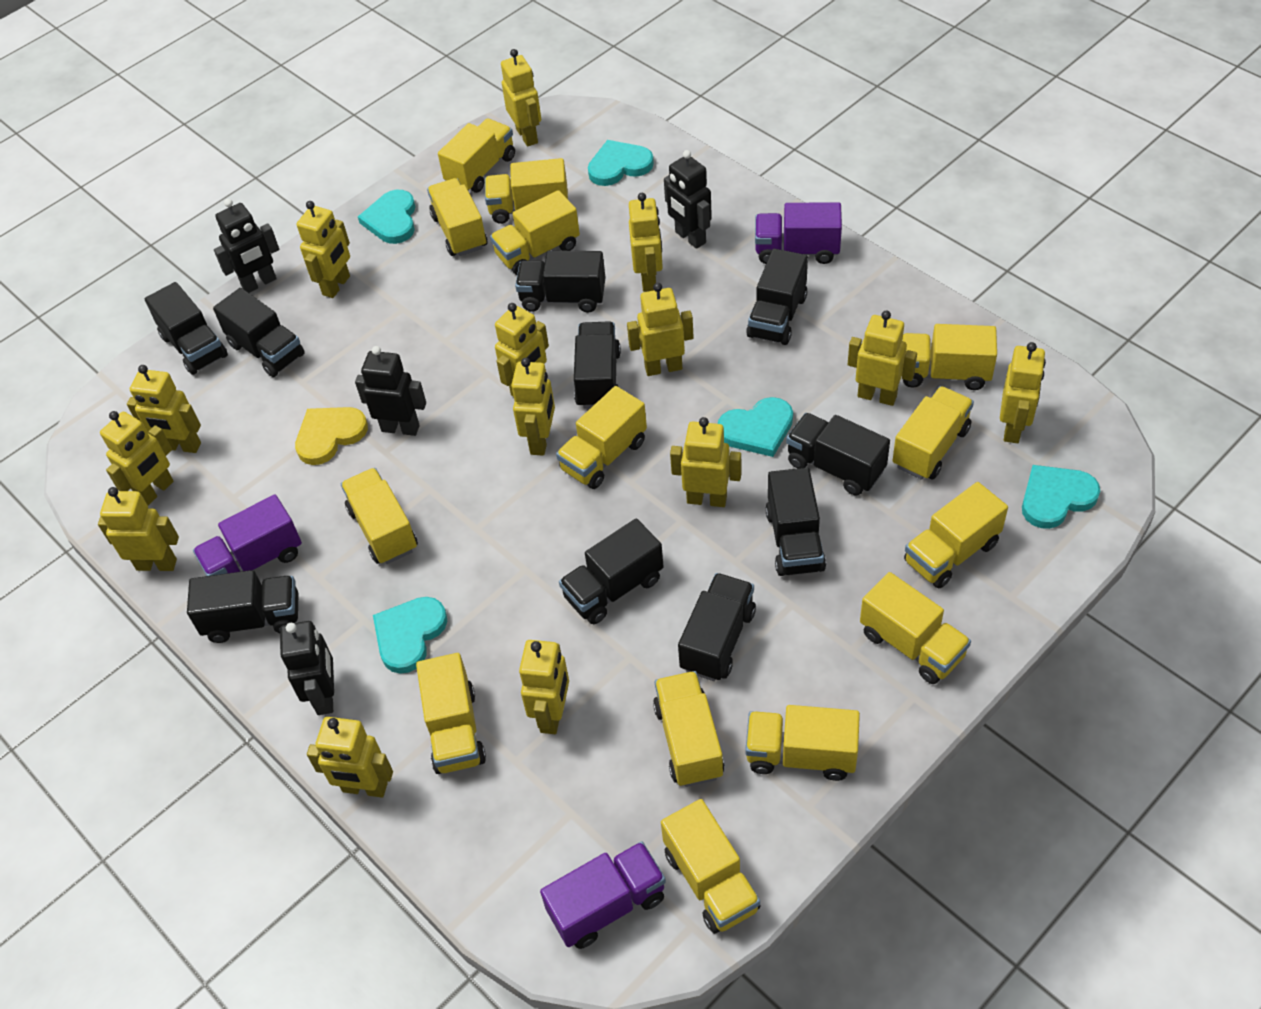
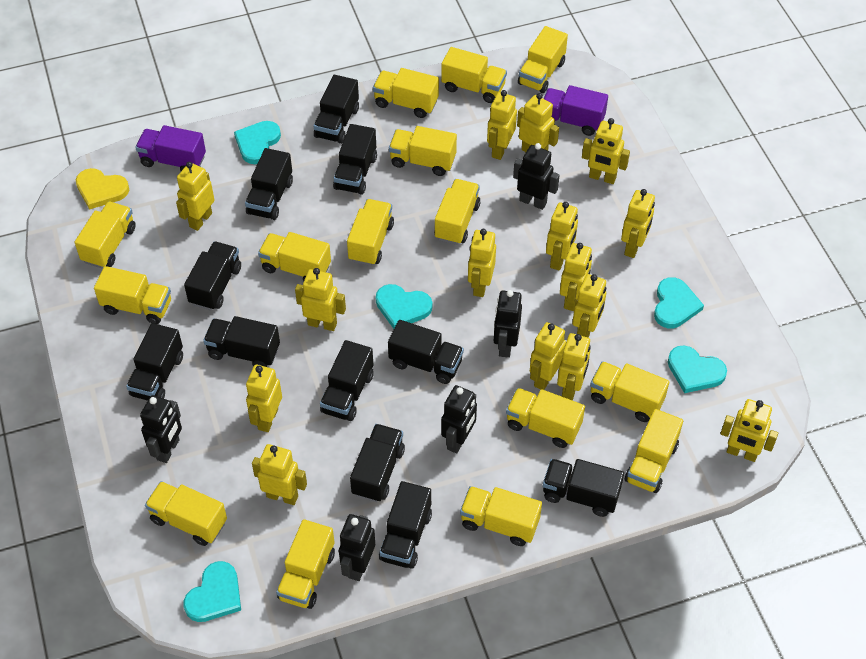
black robot: 4 -> 5
black truck: 10 -> 11
purple truck: 3 -> 2
yellow robot: 14 -> 15
yellow truck: 14 -> 15

